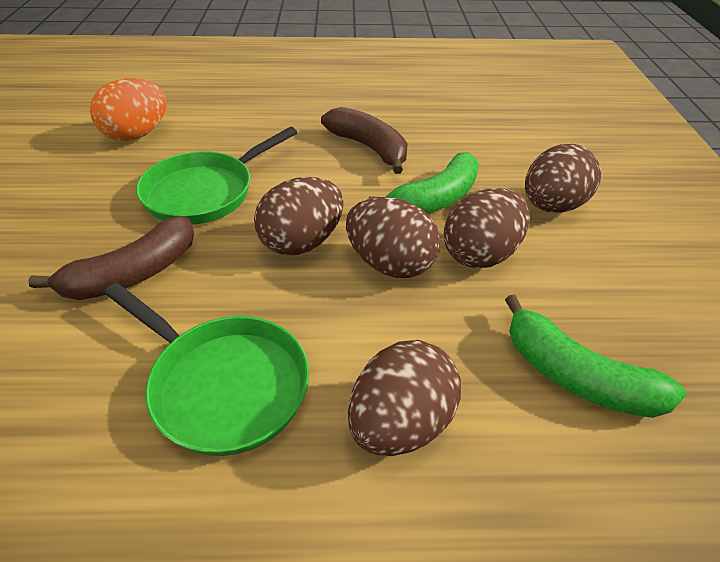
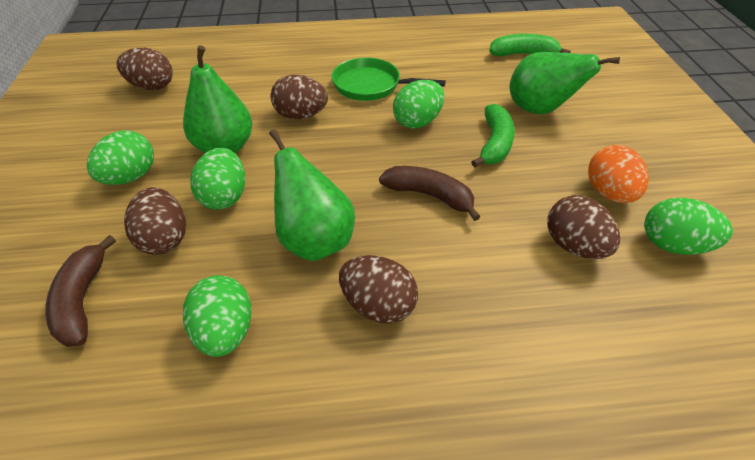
green egg: 0 -> 5
green pan: 2 -> 1
green pear: 0 -> 3

